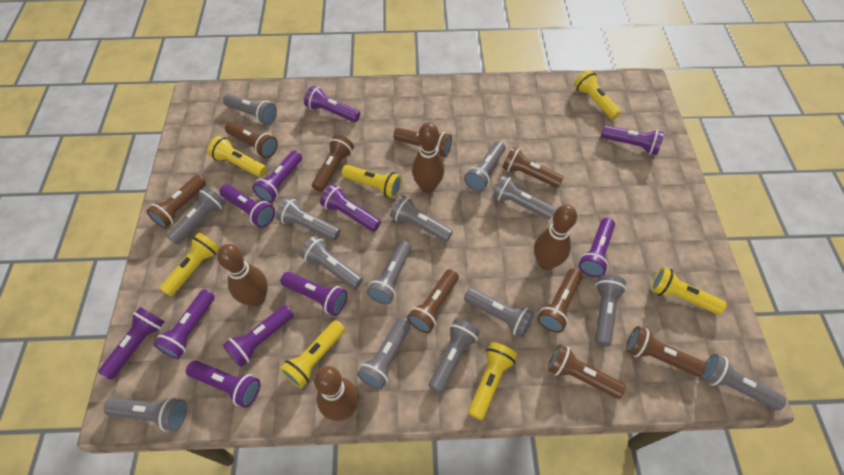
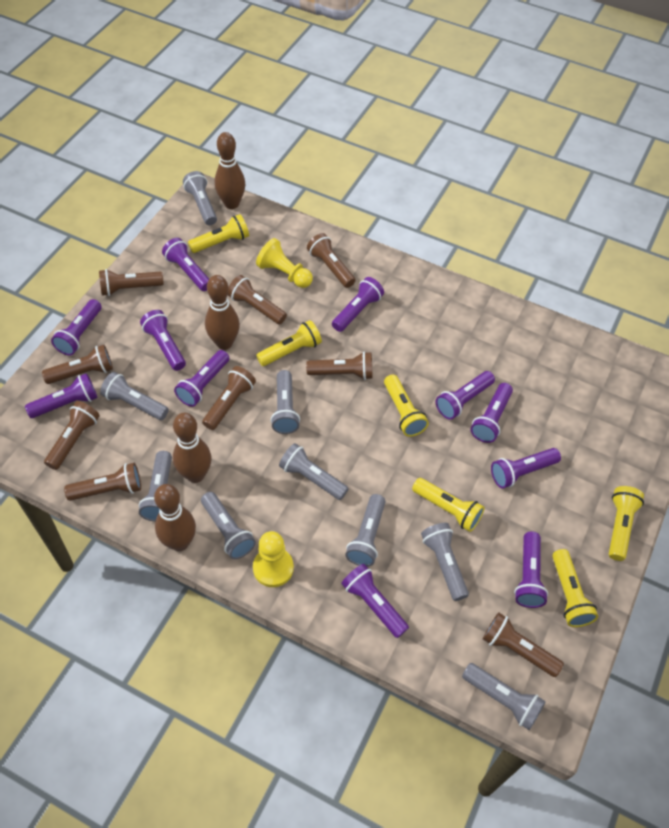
grey flashlight: 14 -> 9
yellow flashlight: 7 -> 6
yellow pawn: 0 -> 2

